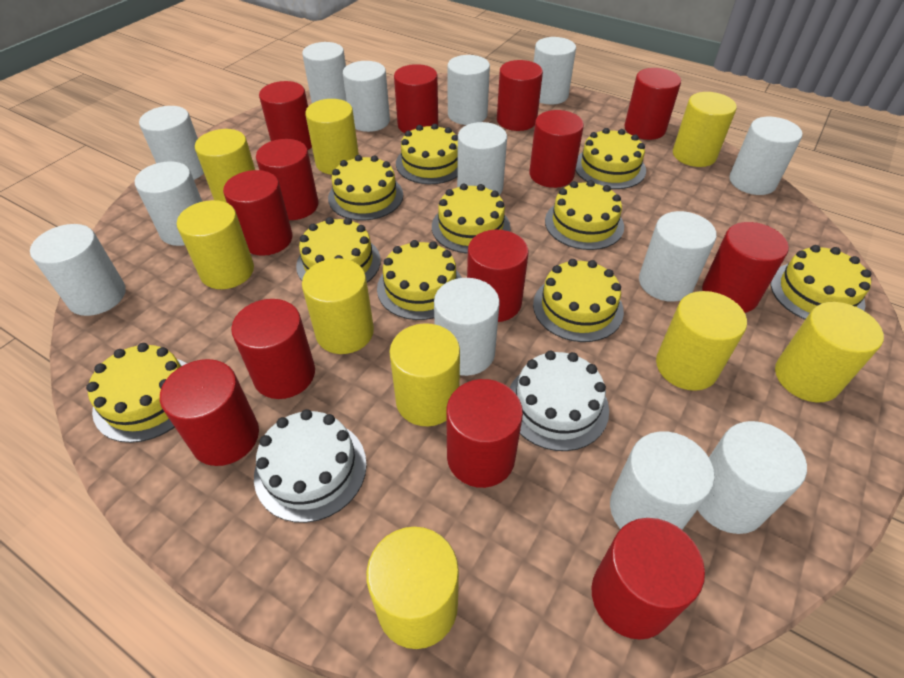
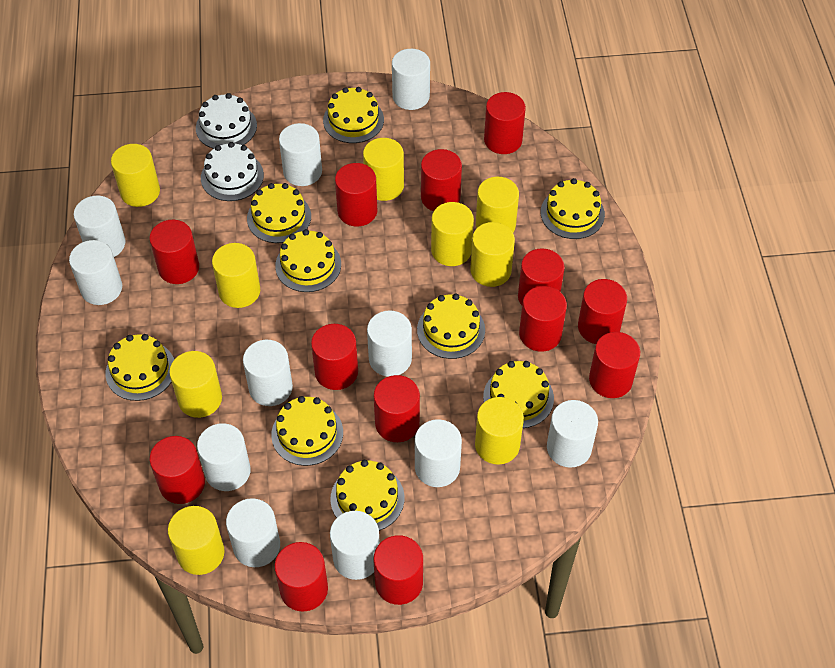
white cylinder: 13 -> 11
yellow cake: 10 -> 9

